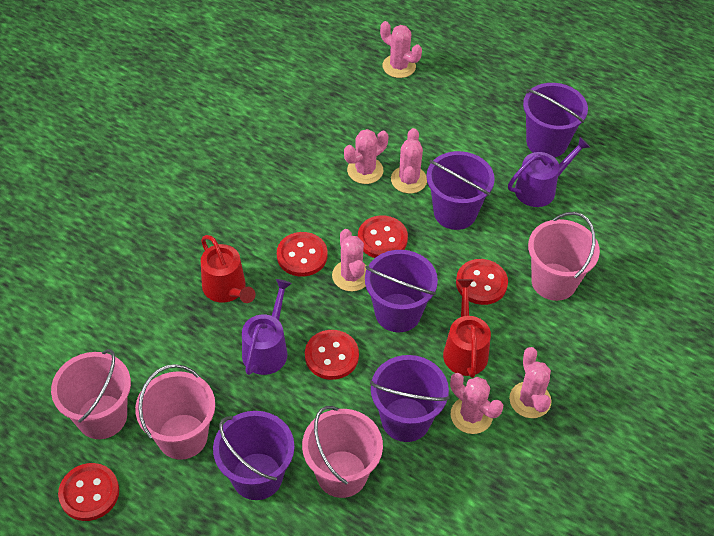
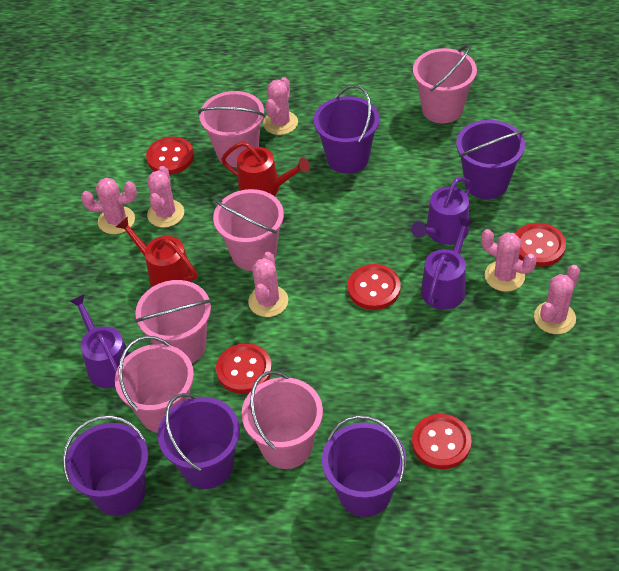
pink bucket: 4 -> 6
purple watering can: 2 -> 3

